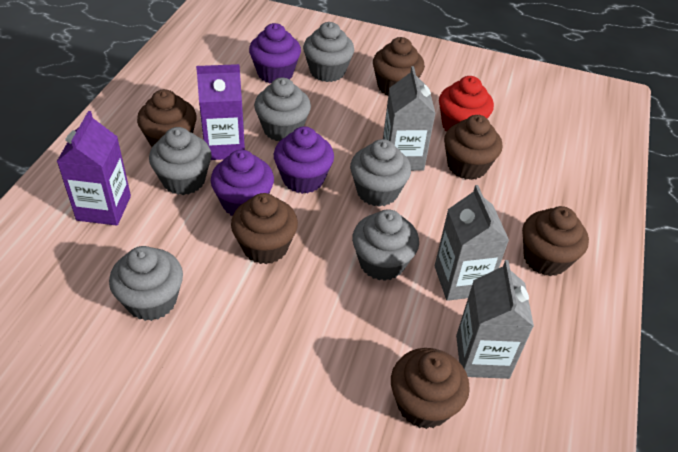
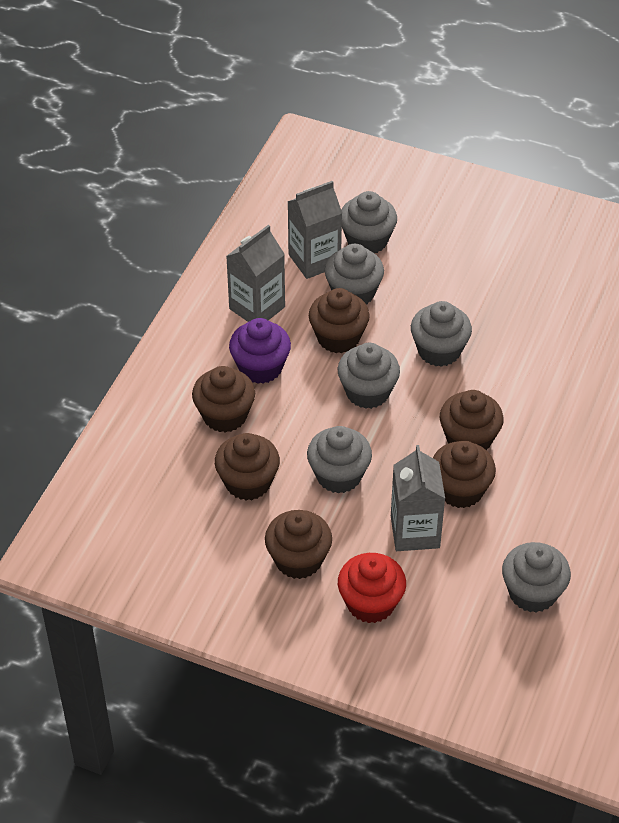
purple carton: 2 -> 0
purple cupcake: 3 -> 1

